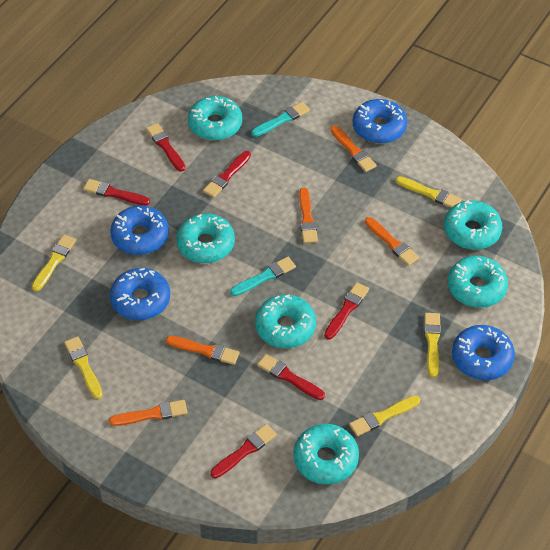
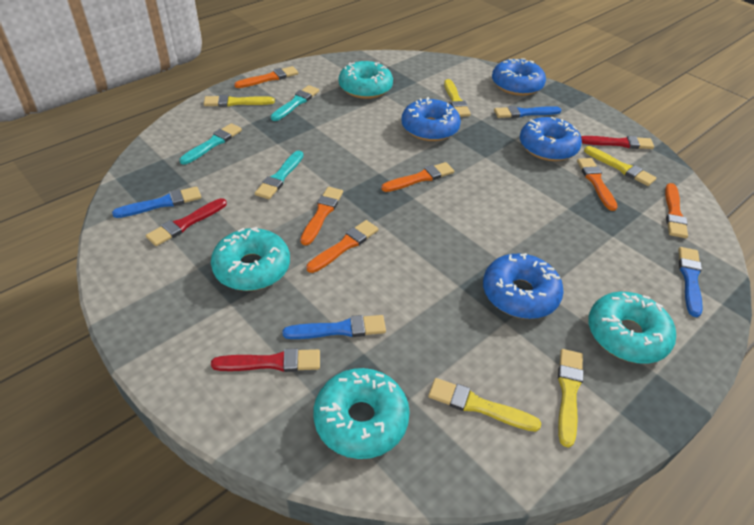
blue brush: 0 -> 4
orange brush: 5 -> 6
red brush: 6 -> 3
turquoise brush: 2 -> 3
turquoise donut: 6 -> 4

